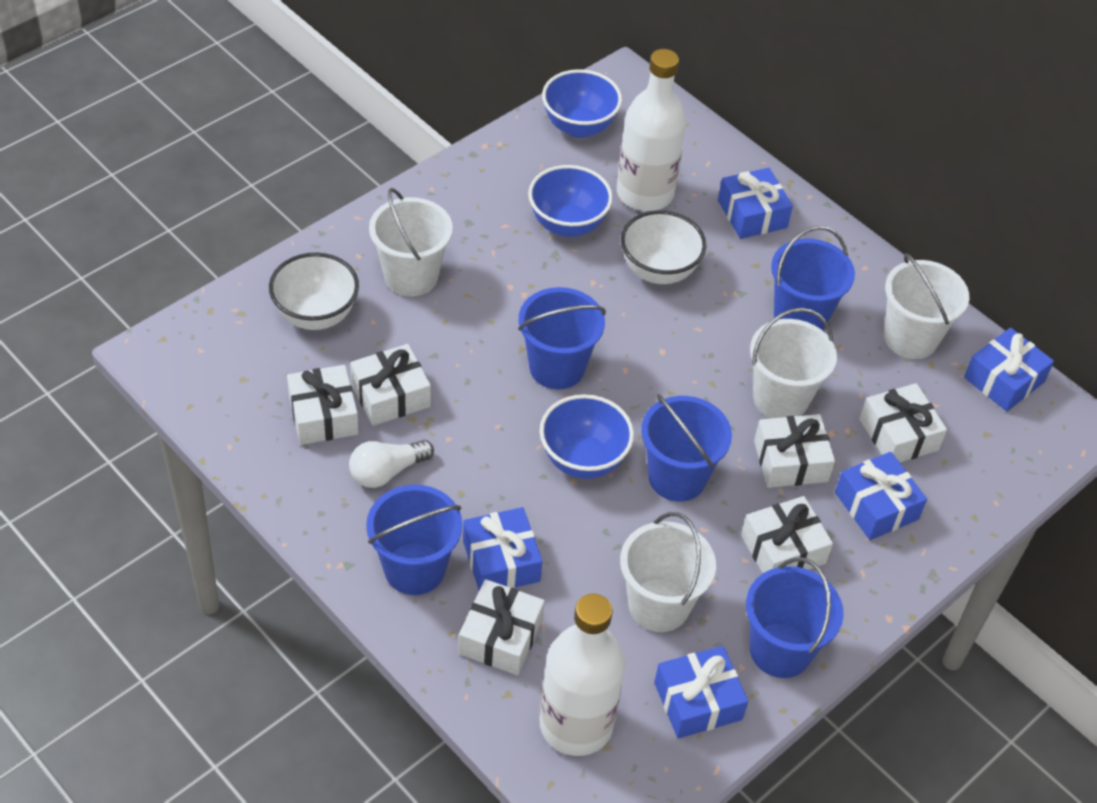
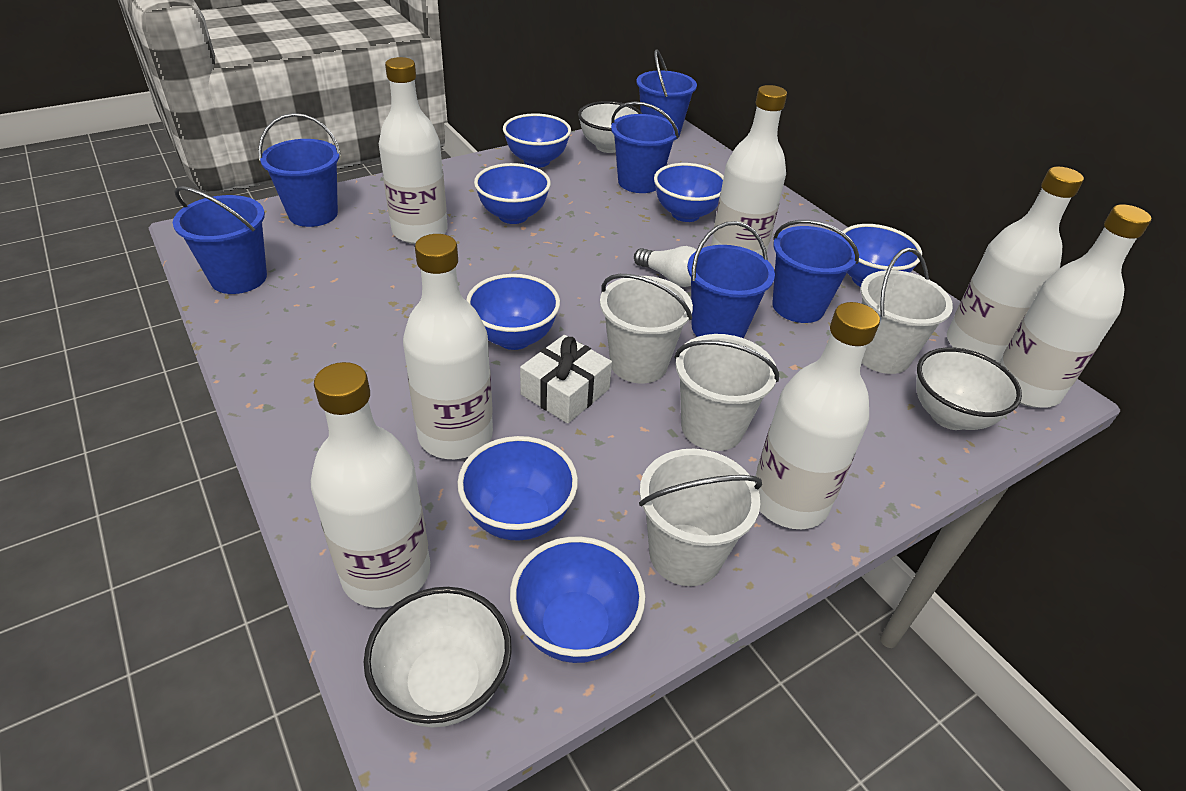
blue bowl: 3 -> 7
blue bucket: 5 -> 6
blue gift: 5 -> 0
white bottle: 2 -> 7
white bowl: 2 -> 3
white gift: 6 -> 1

